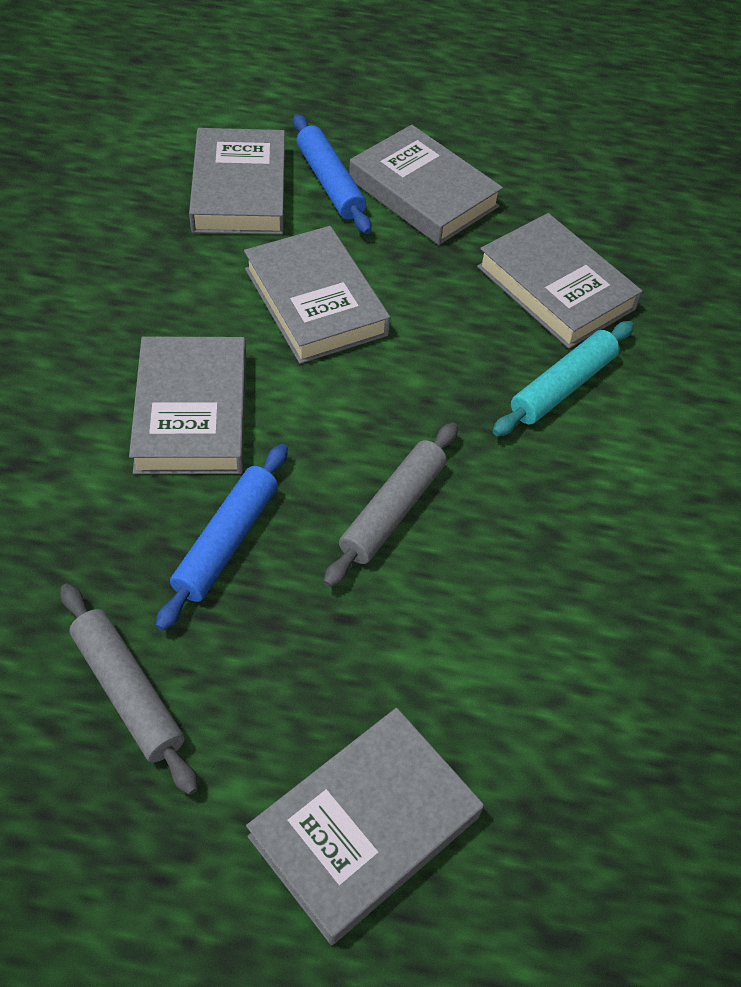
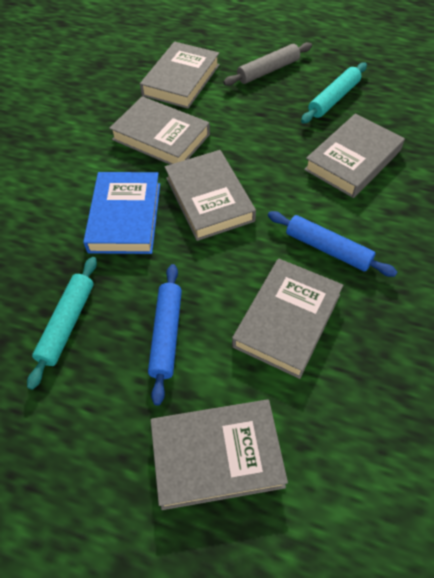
blue book: 0 -> 1
grey rolling pin: 2 -> 1
turquoise rolling pin: 1 -> 2

